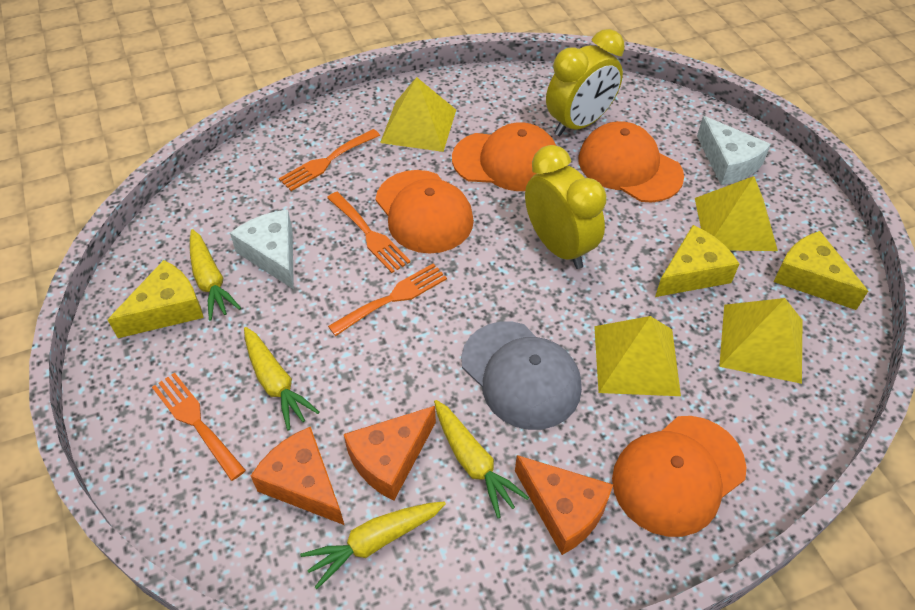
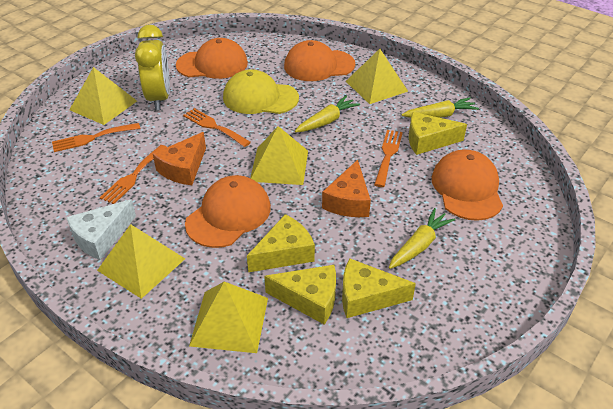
grey cap: 1 -> 0
orange cheese: 3 -> 2
white cheese: 2 -> 1
yellow cap: 0 -> 1
yellow carrot: 4 -> 3
yellow cheese: 3 -> 4
yellow clock: 2 -> 1
yellow pyramid: 4 -> 5

